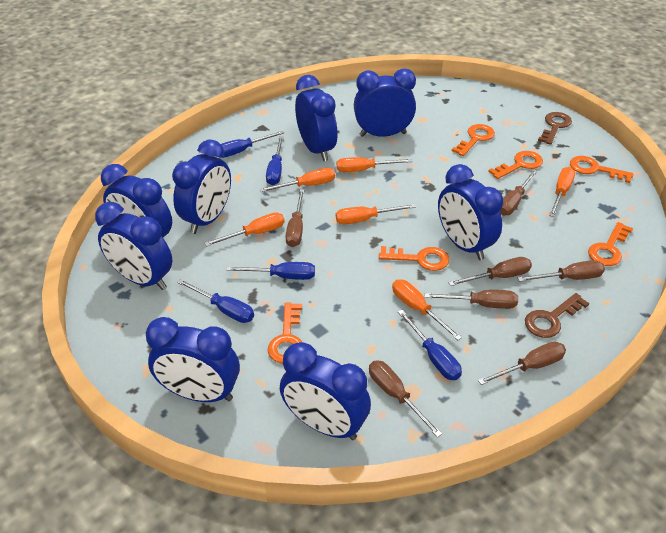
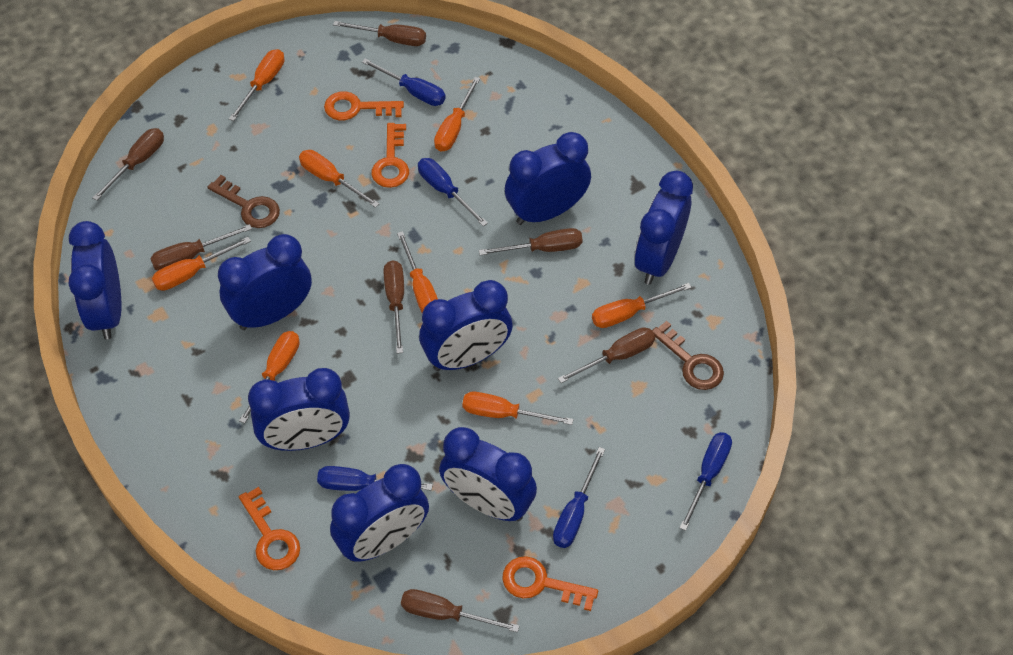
orange key: 6 -> 4
orange screwdriver: 6 -> 8

